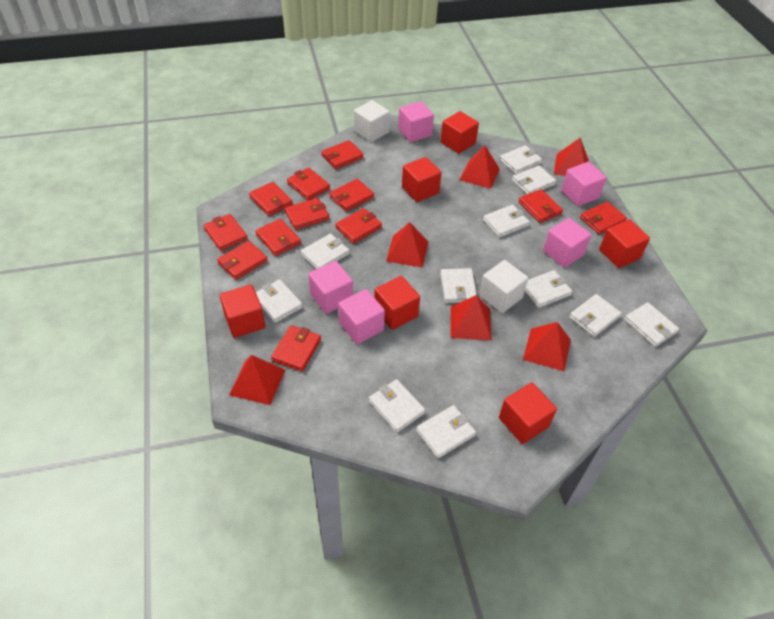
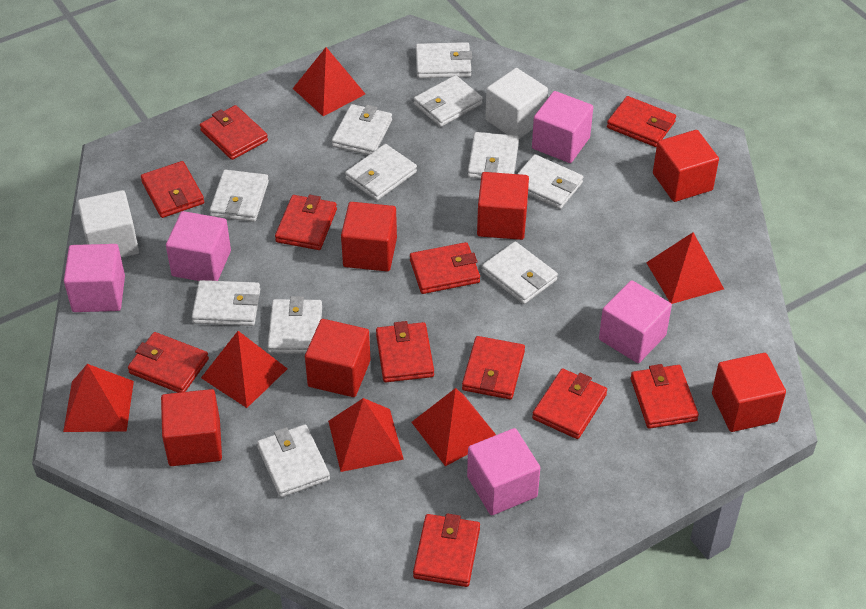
red wallet: 12 -> 11

